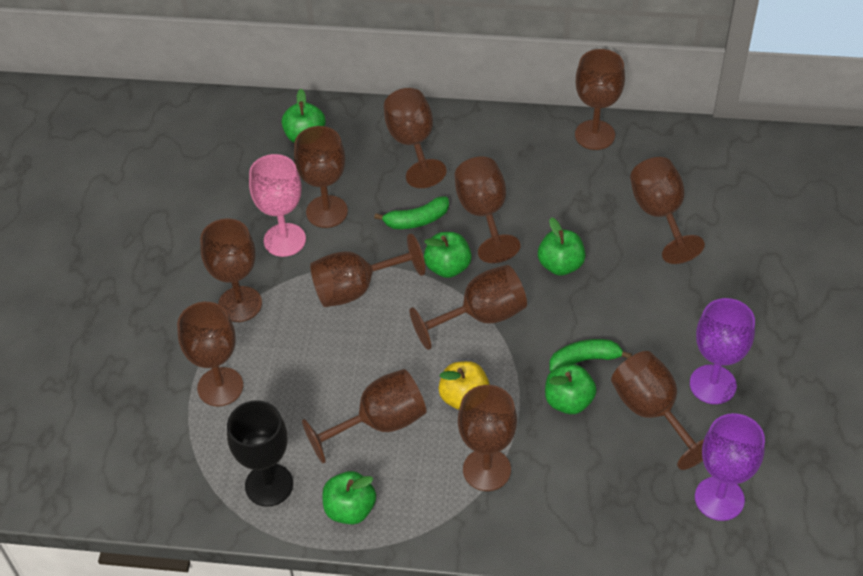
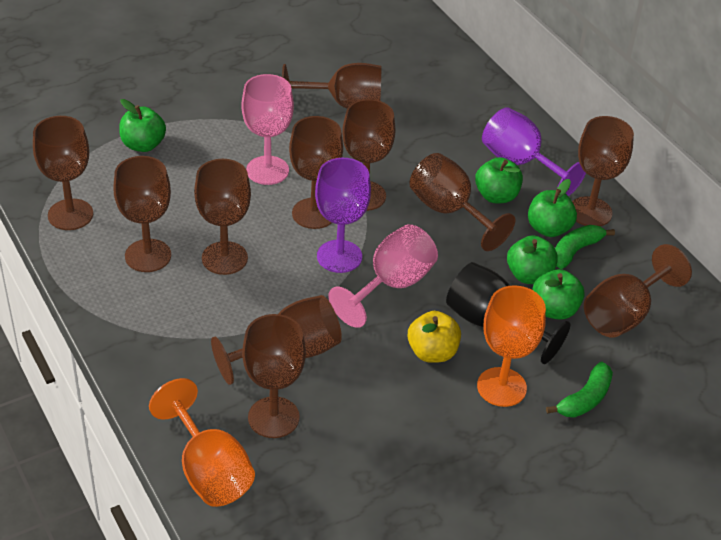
brown goblet: 12 -> 11
orange goblet: 0 -> 2
pink goblet: 1 -> 2

